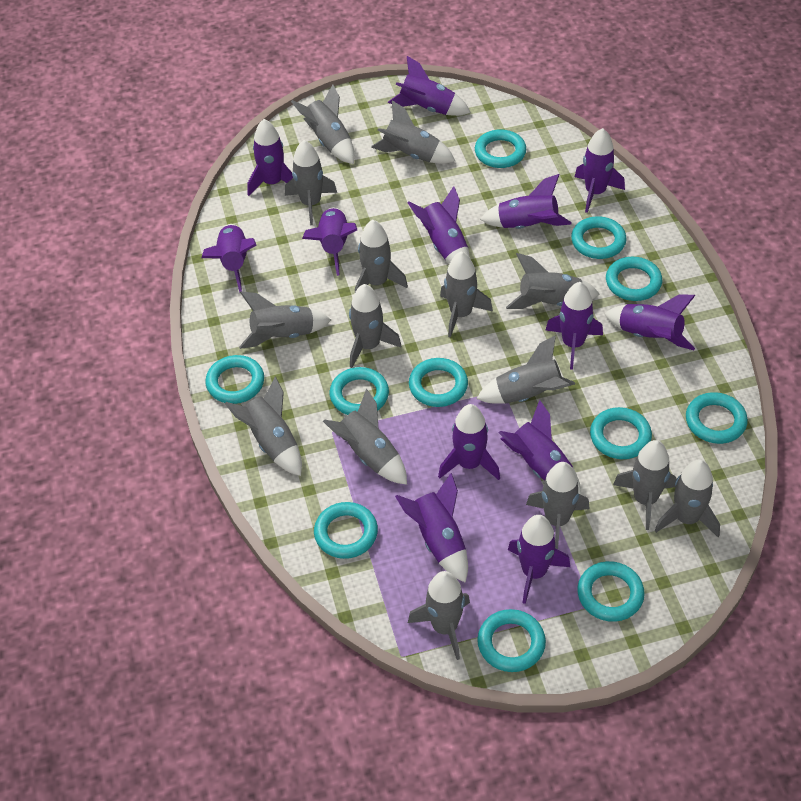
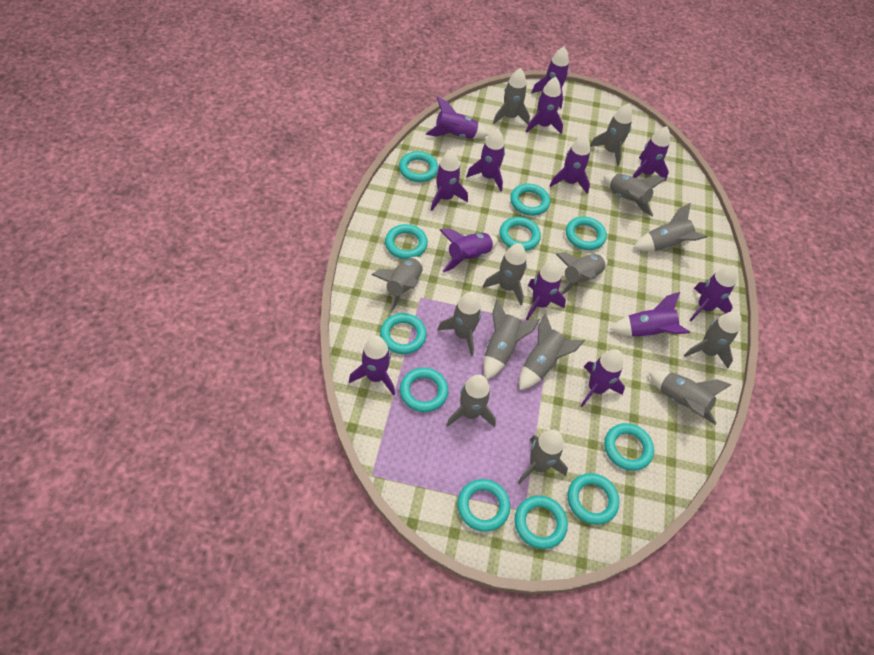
grey rocket: 15 -> 14

